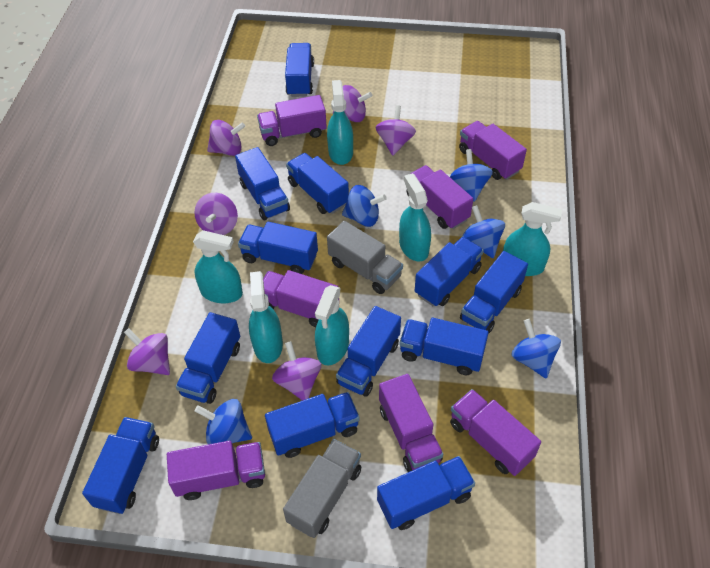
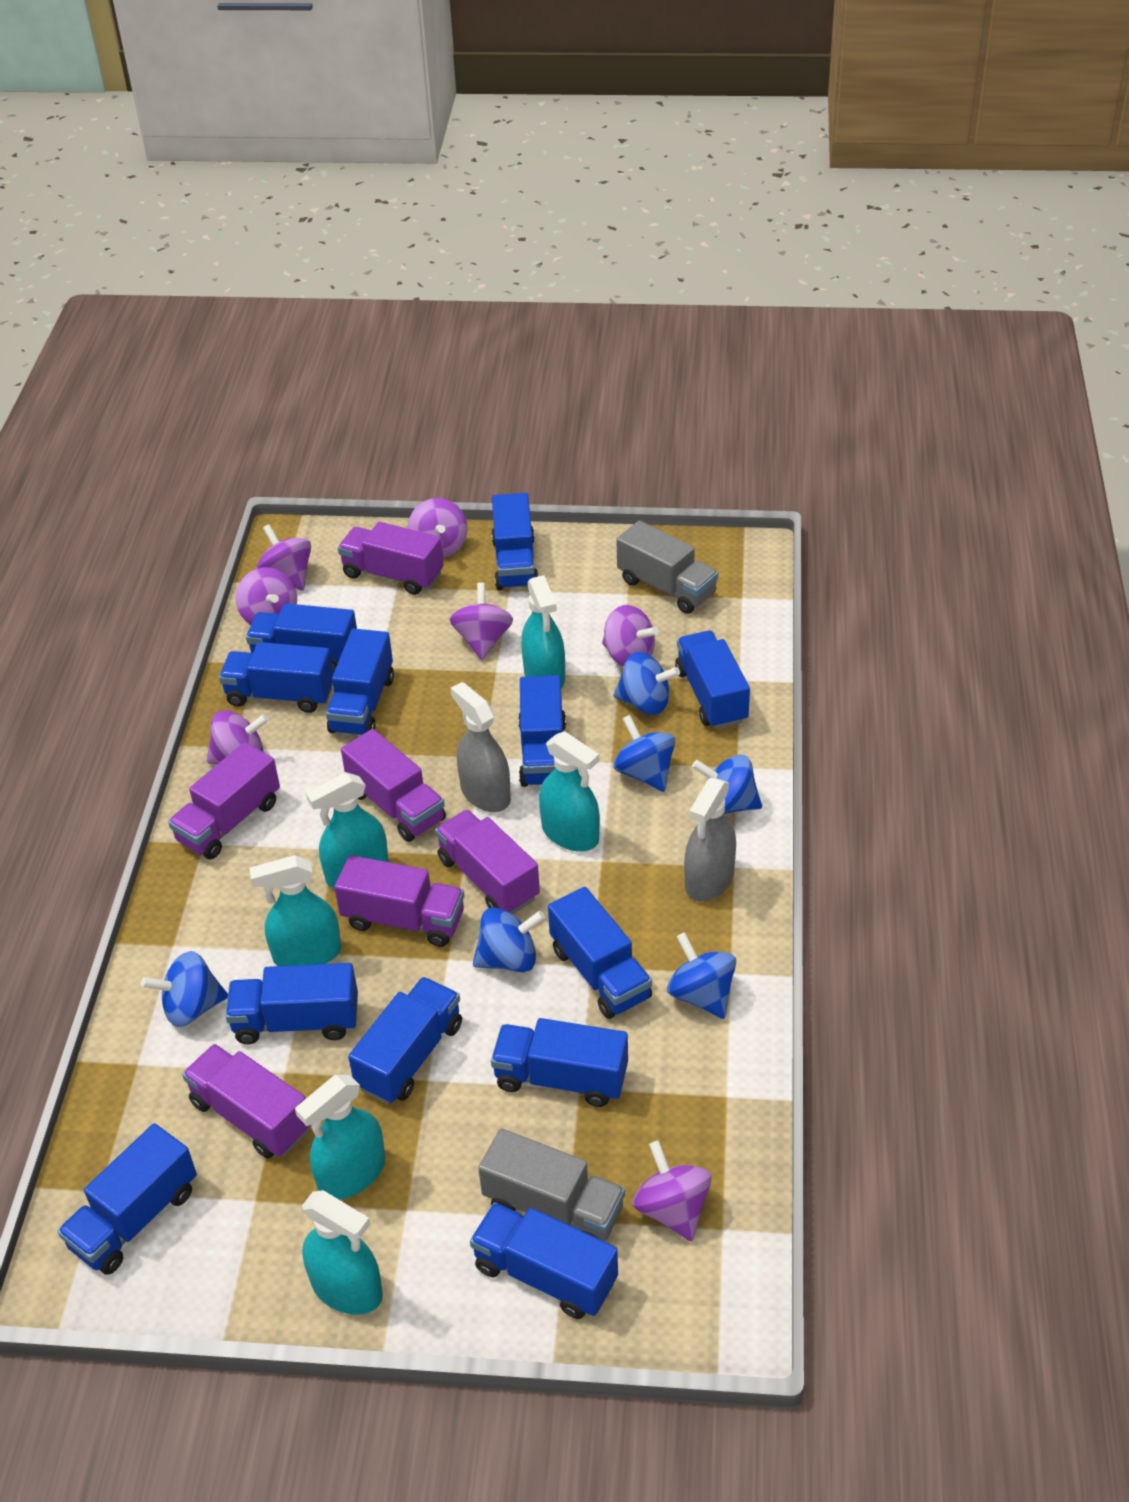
blue spinning top: 5 -> 6
grey spray bottle: 0 -> 2
purple spinning top: 6 -> 7
purple truck: 7 -> 6

